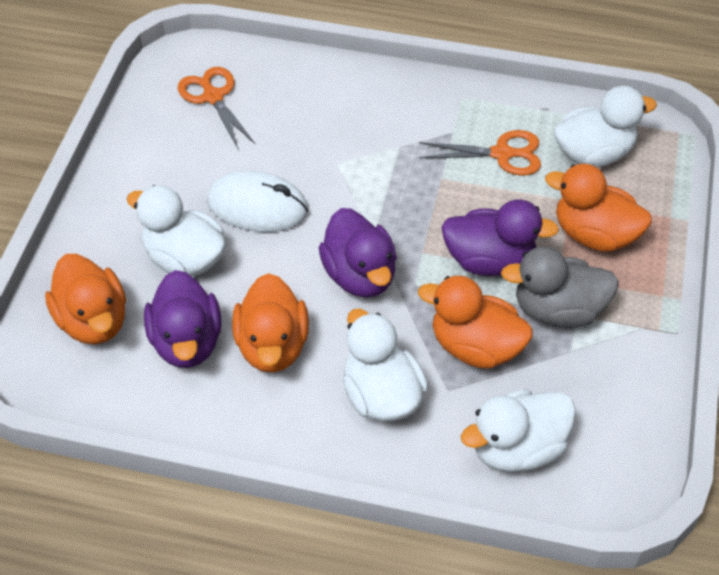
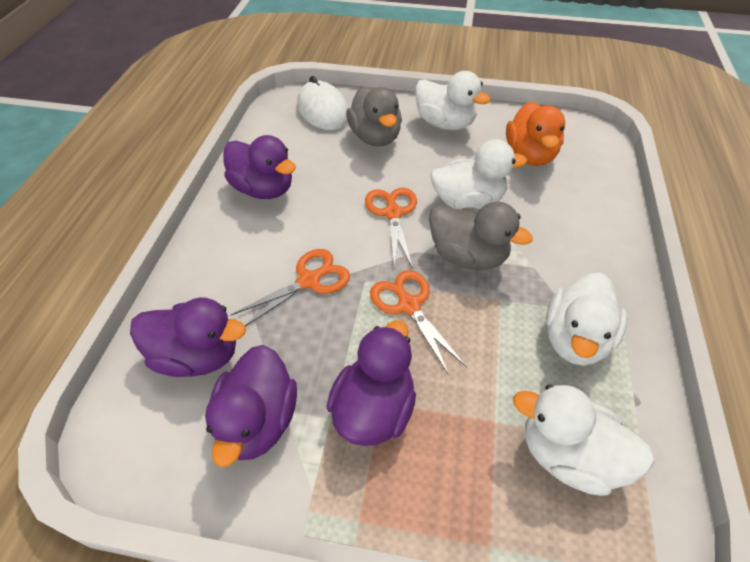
grey duck: 1 -> 2
orange duck: 4 -> 1
orange scissors: 2 -> 3
purple duck: 3 -> 4

